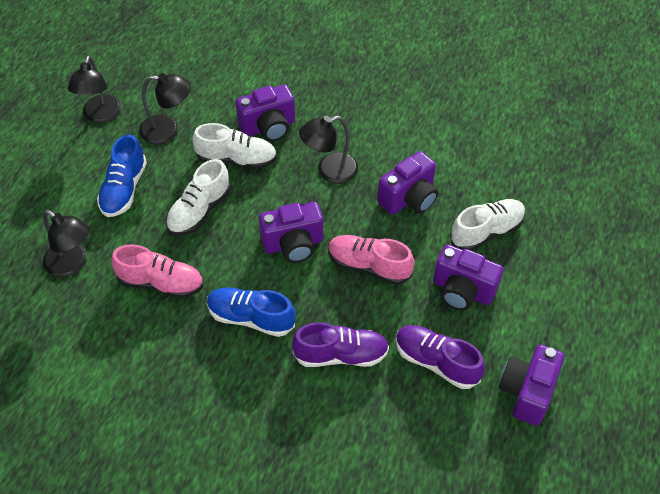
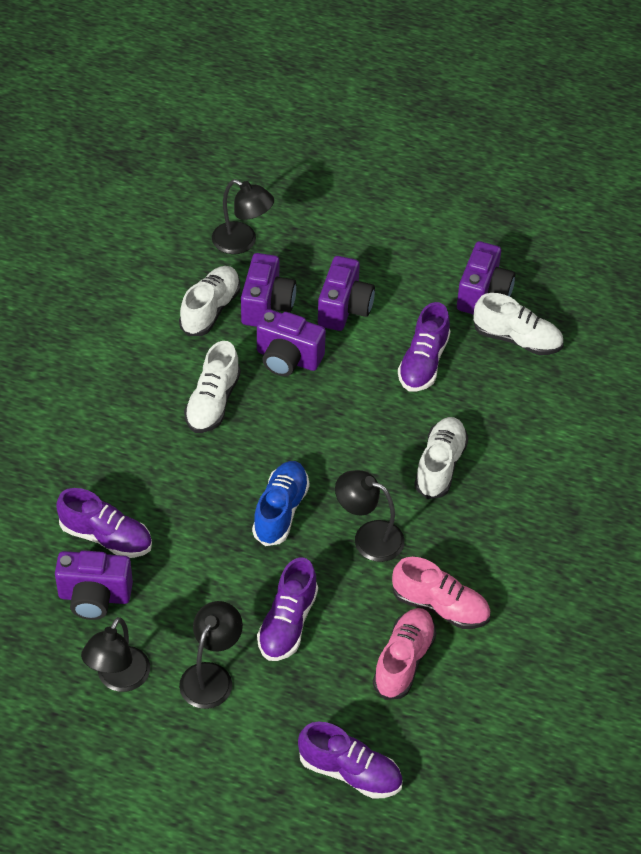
blue shoe: 2 -> 1
purple shoe: 2 -> 4
white shoe: 3 -> 4

